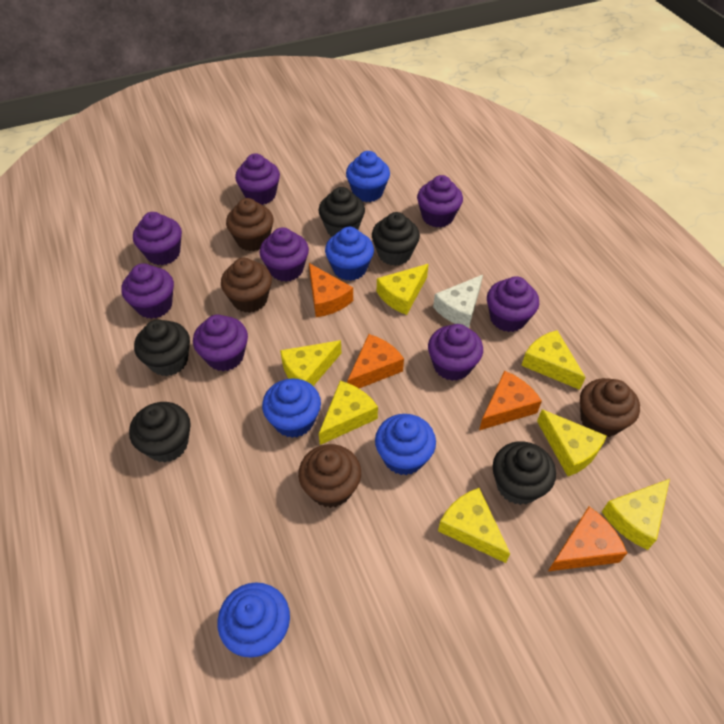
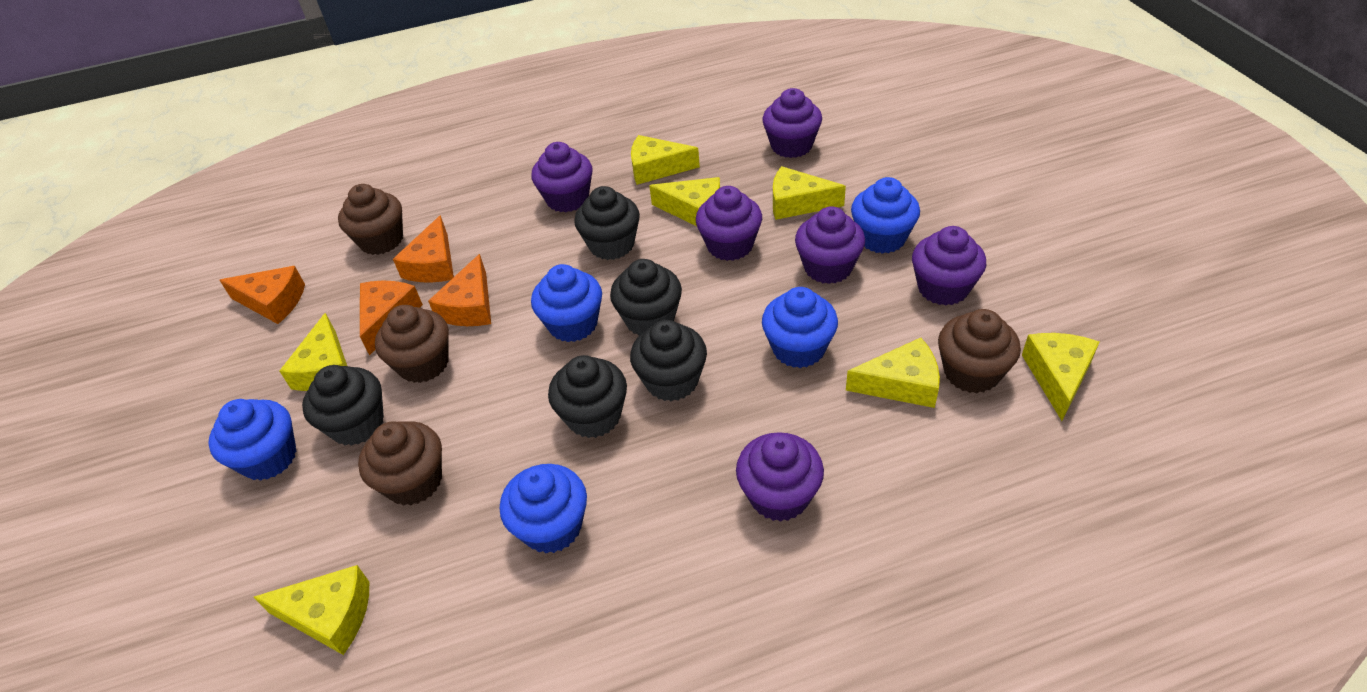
purple cupcake: 8 -> 6
white cheese: 1 -> 0

